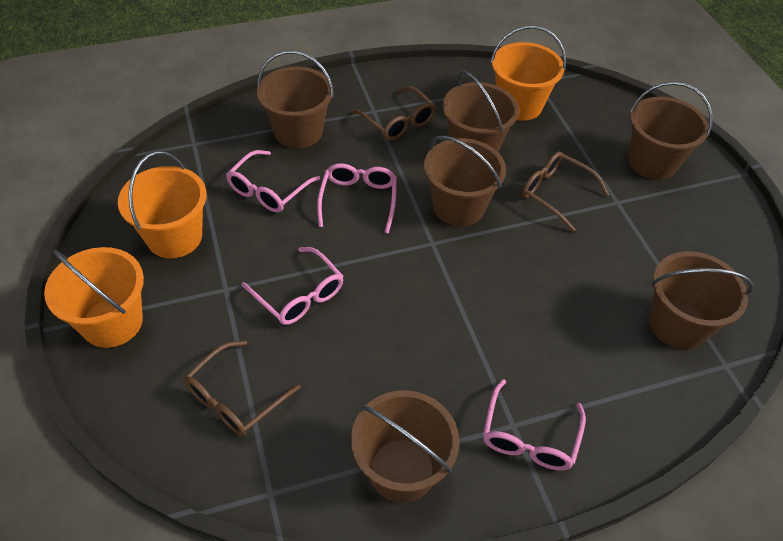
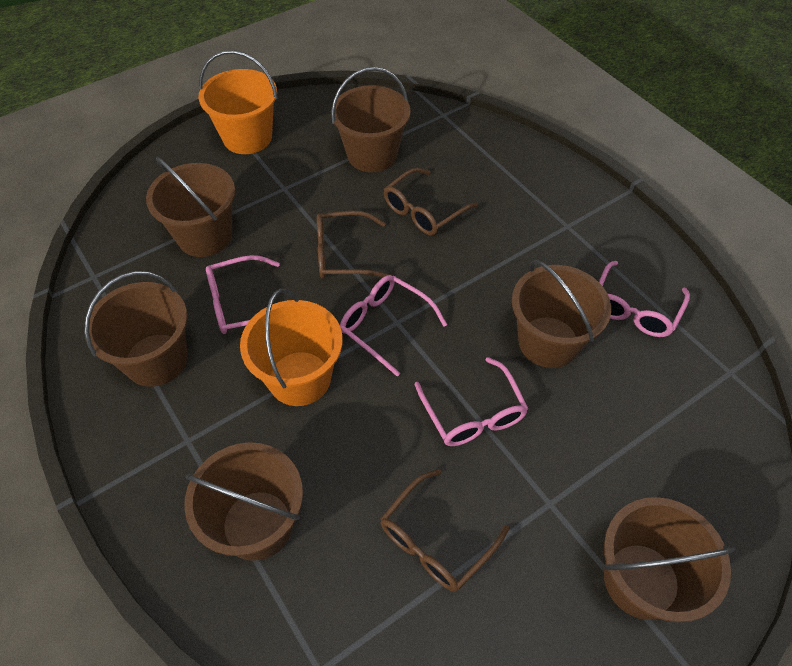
orange bucket: 3 -> 2

